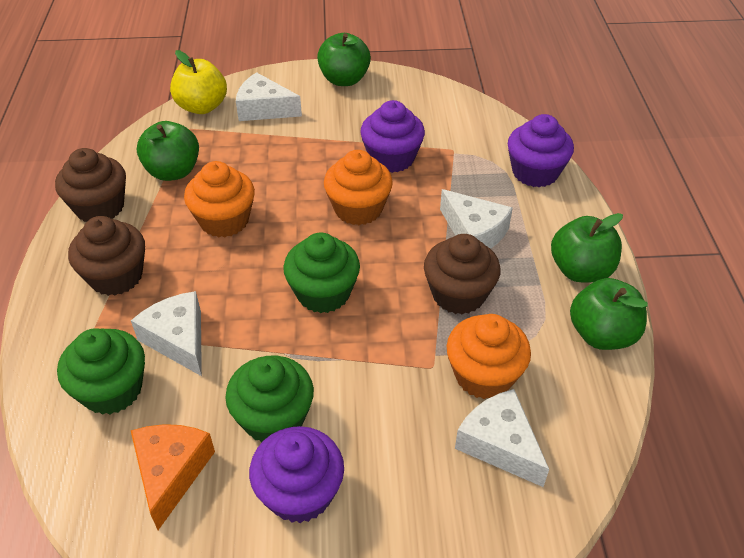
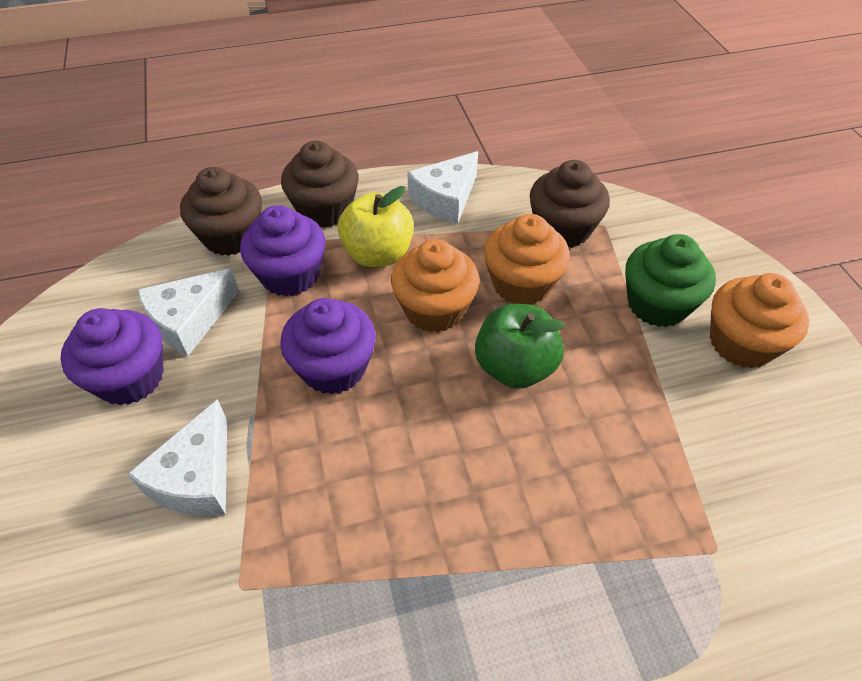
green apple: 4 -> 1
green cupcake: 3 -> 1
orange cheese: 1 -> 0
white cheese: 4 -> 3

